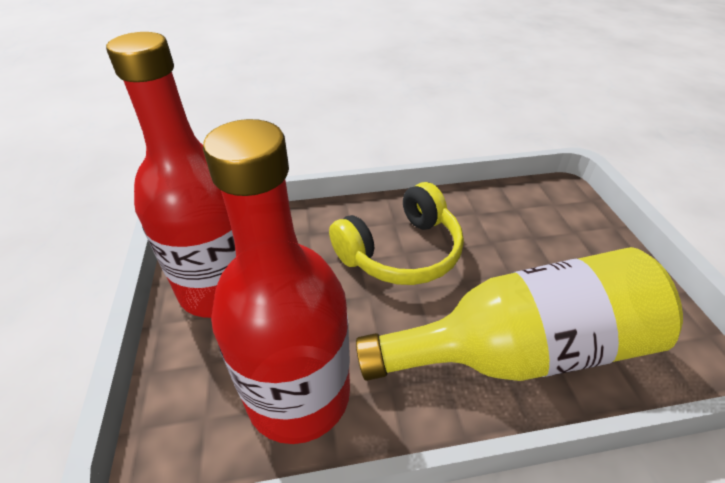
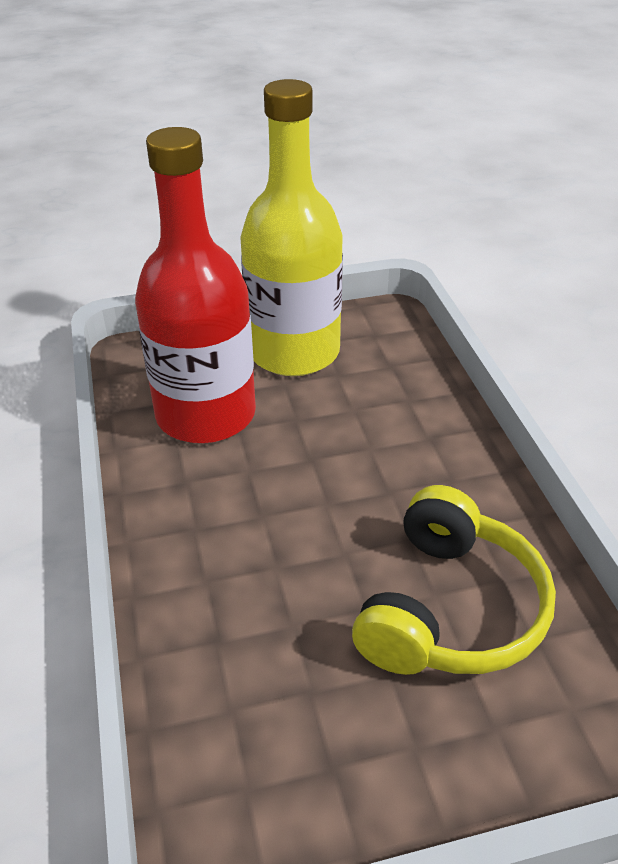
red bottle: 2 -> 1

